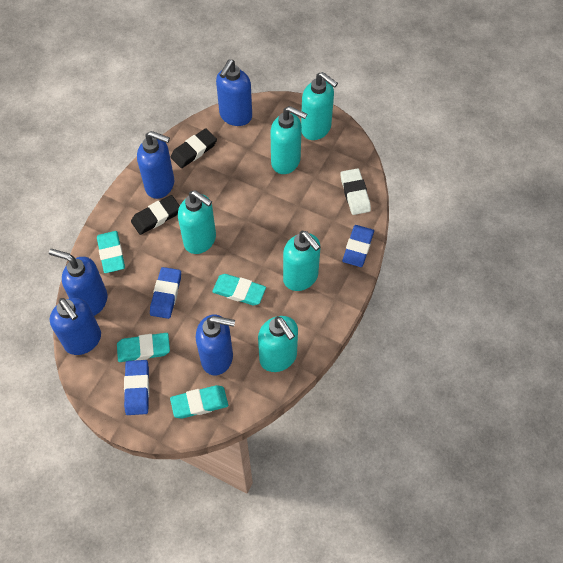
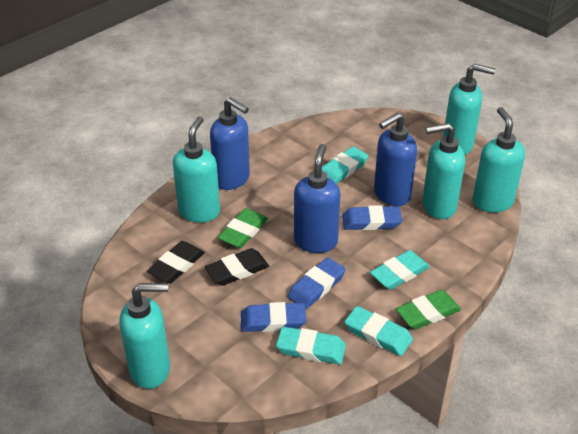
blue soap dispenser: 5 -> 3
green eraser: 0 -> 2
white eraser: 1 -> 0

